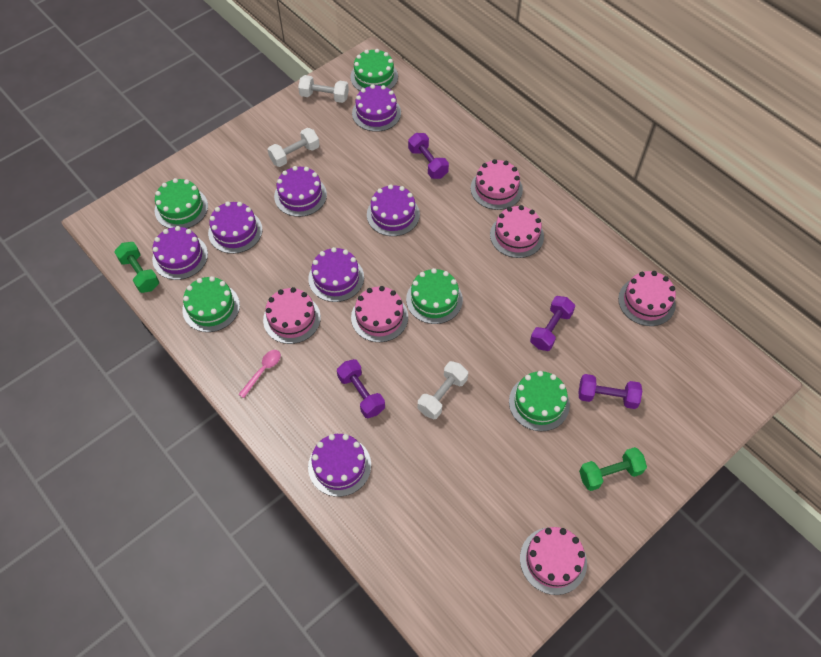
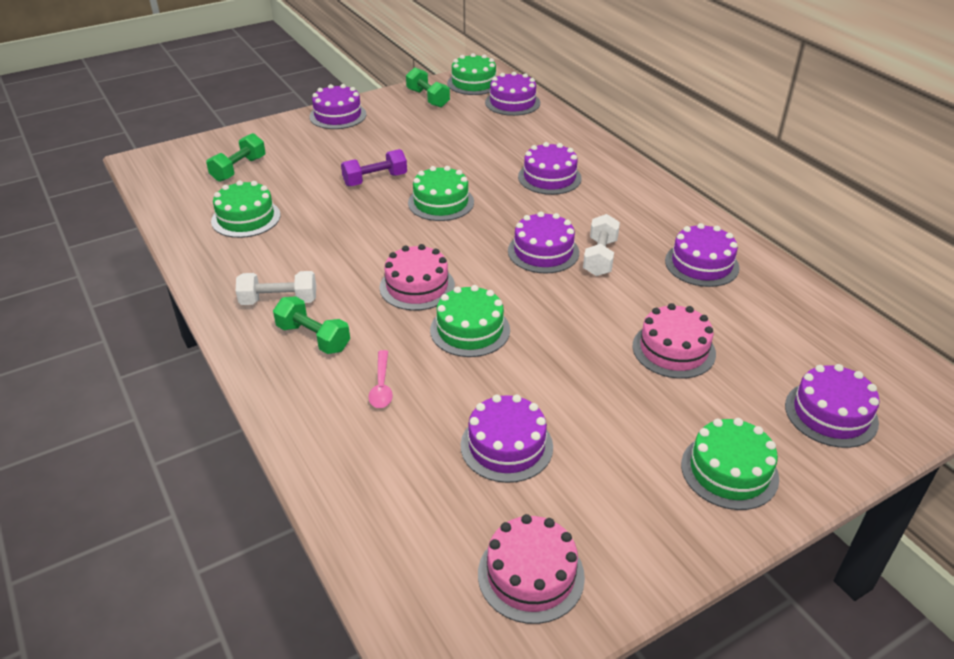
green dumbbell: 2 -> 3
pink cake: 6 -> 3
purple dumbbell: 4 -> 1
white dumbbell: 3 -> 2

